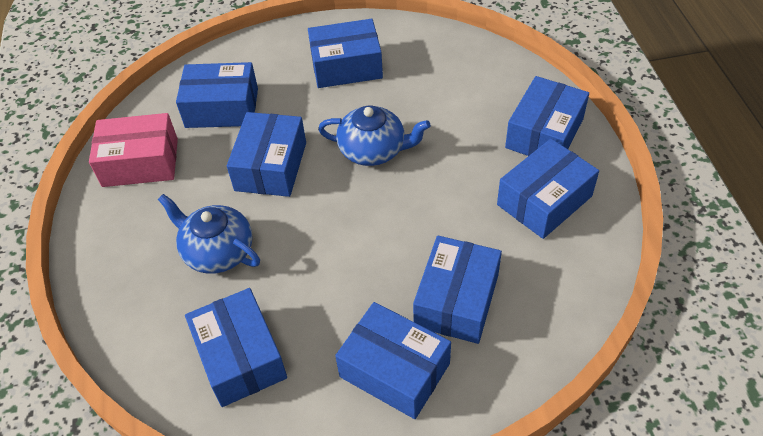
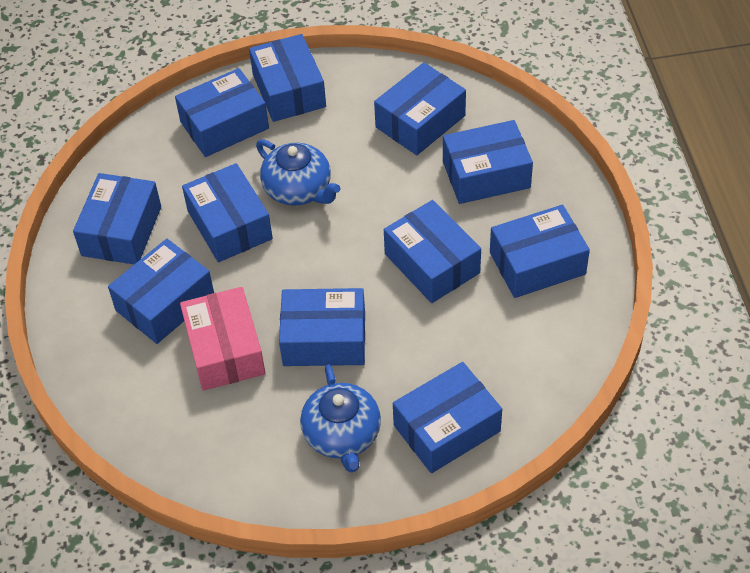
blue box: 8 -> 11

